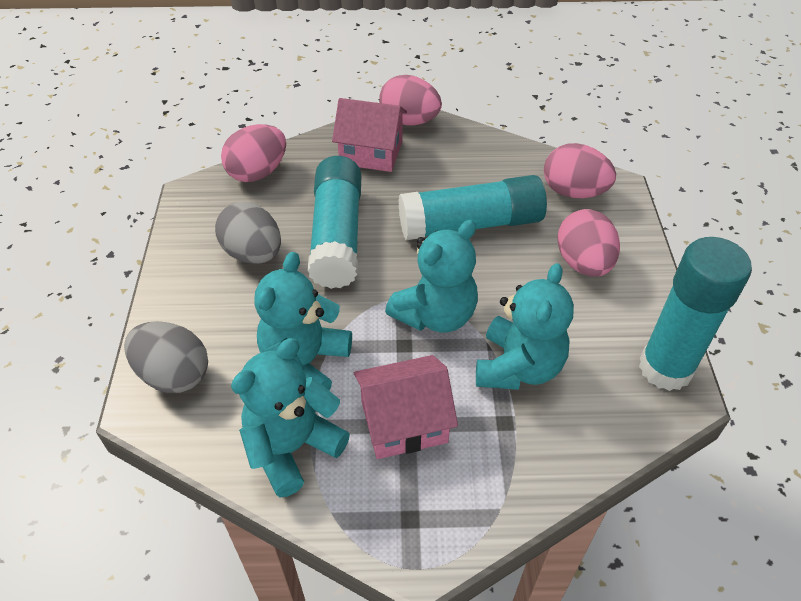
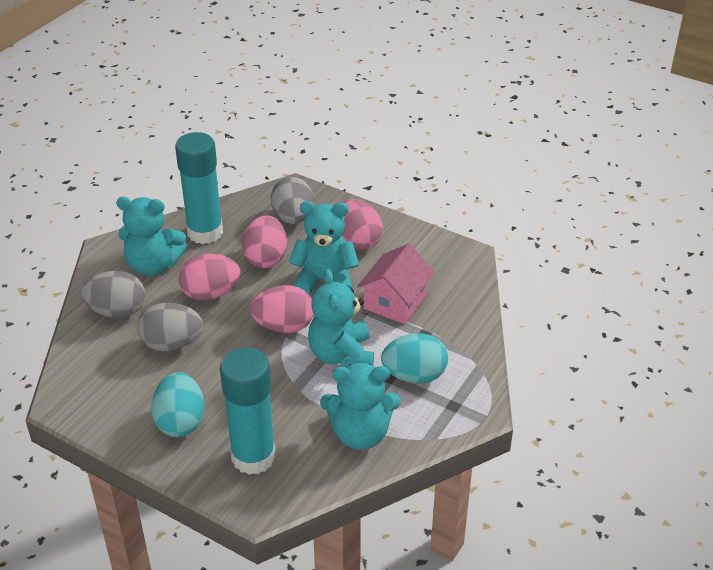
grey egg: 2 -> 3
pink house: 2 -> 1
turquoise egg: 0 -> 2
turquoise glue stick: 3 -> 2

